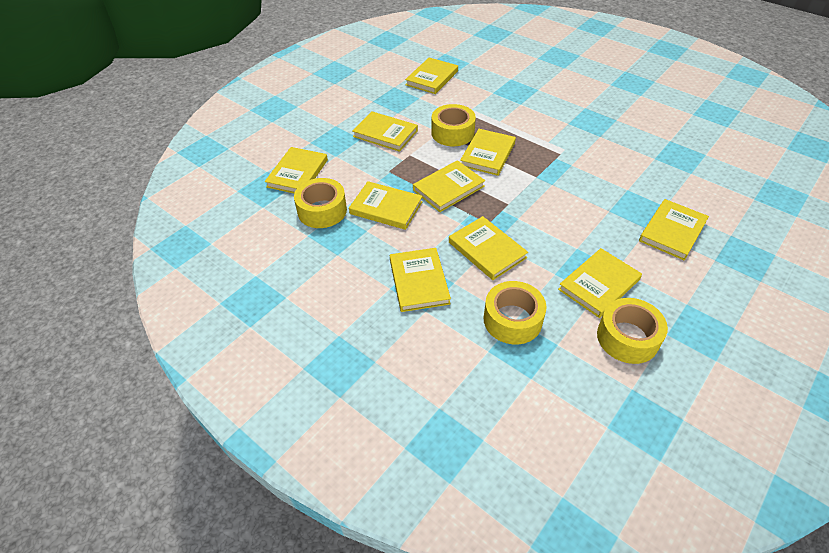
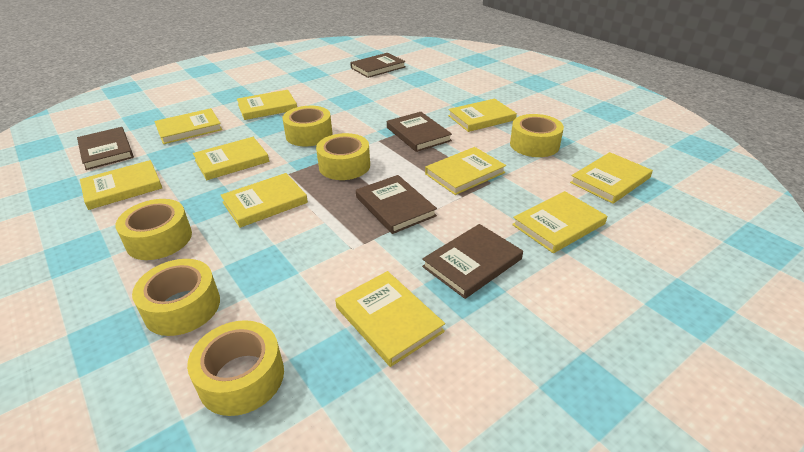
brown book: 0 -> 5
yellow tape: 4 -> 6

